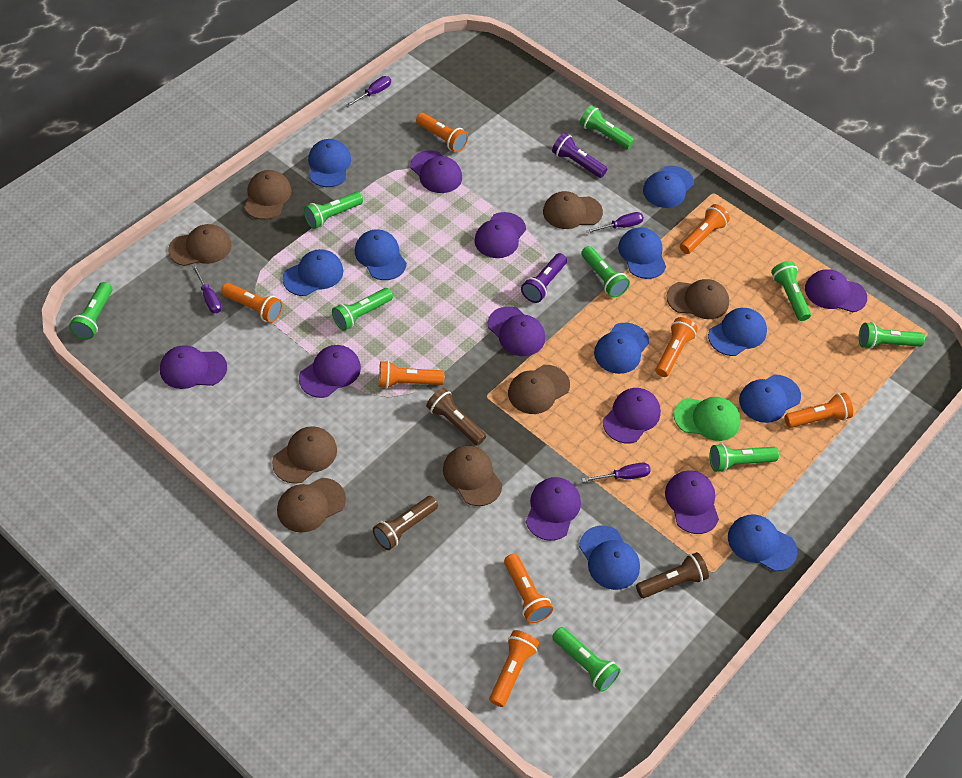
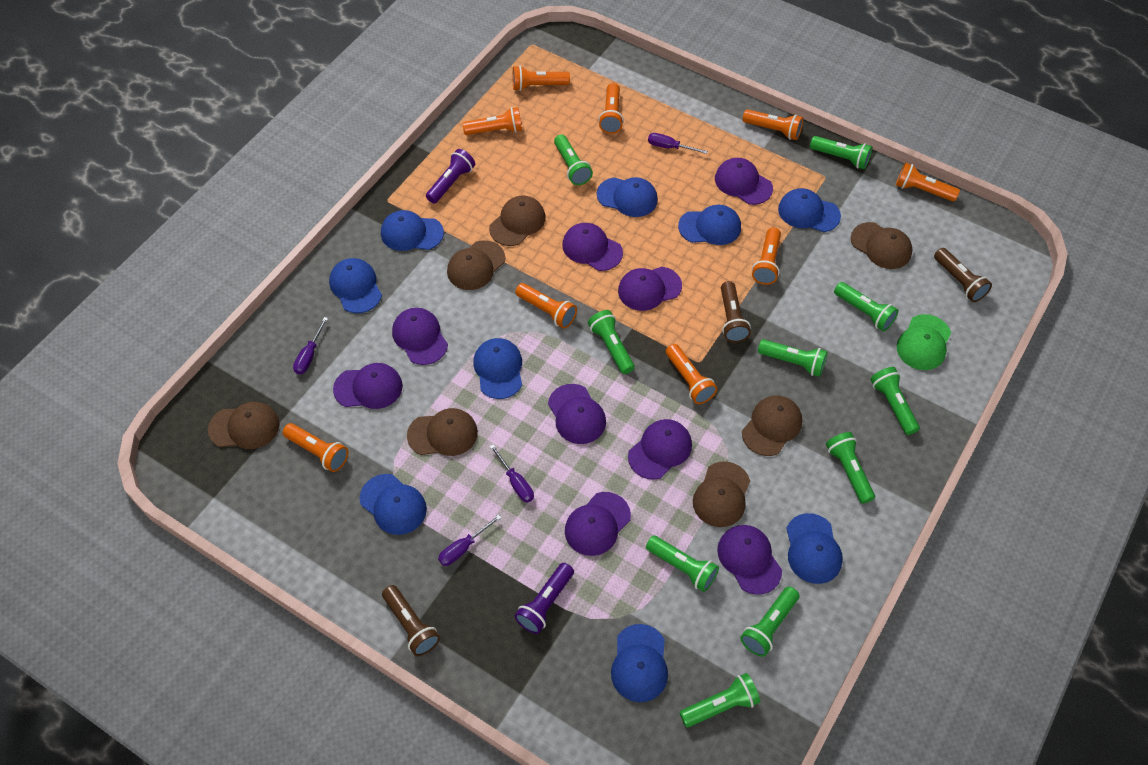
blue cap: 10 -> 9
brown cap: 8 -> 7
green flashlight: 9 -> 10
orange flashlight: 8 -> 9

